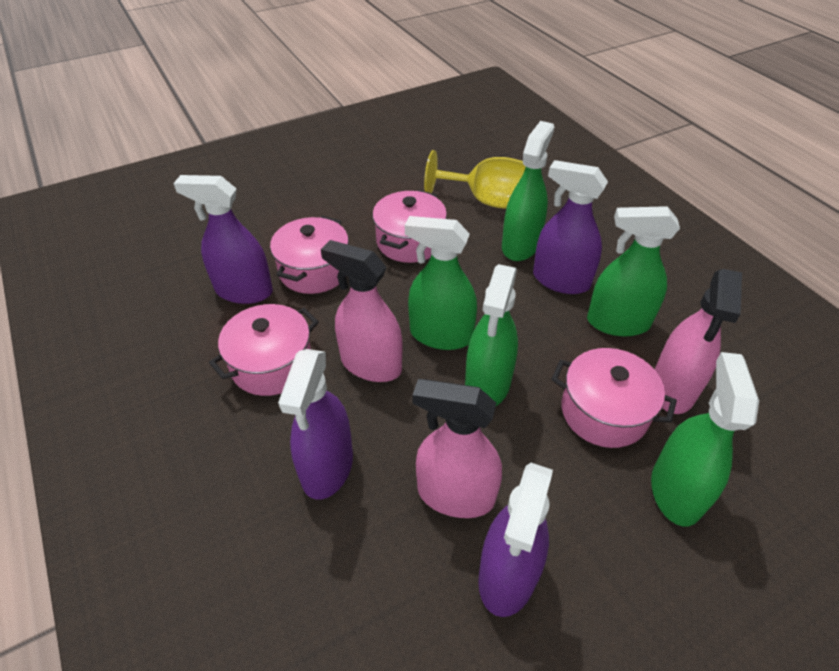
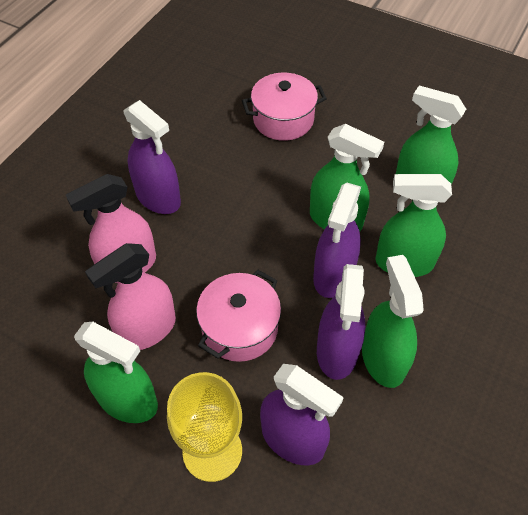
pink pot: 4 -> 2
pink spray bottle: 3 -> 2

